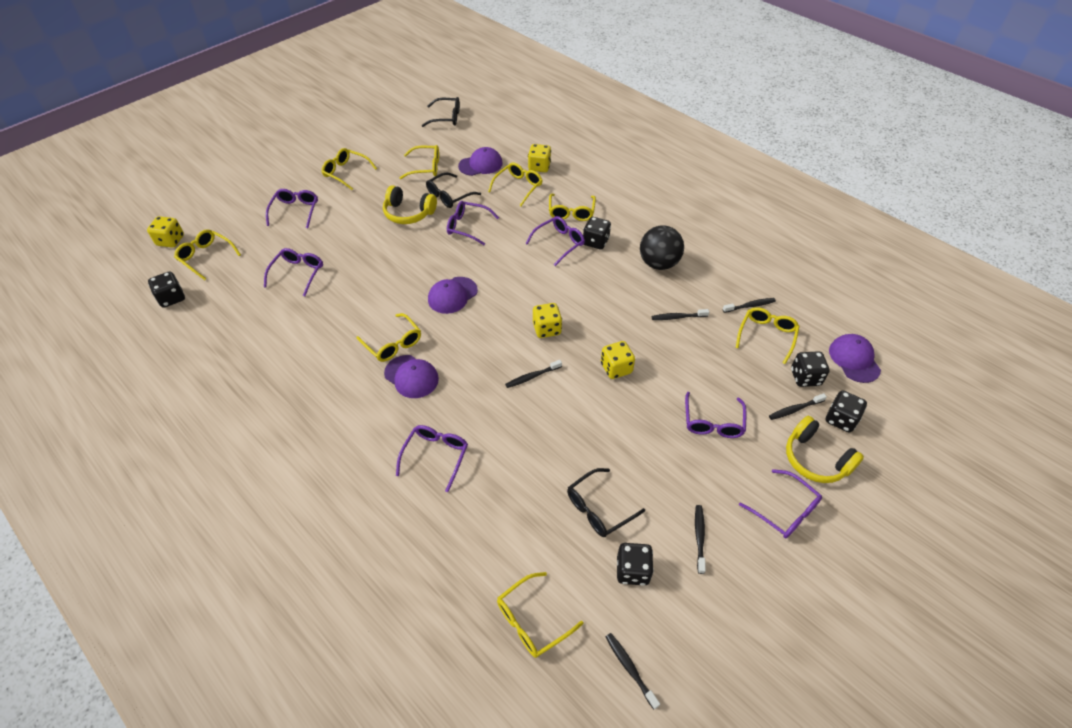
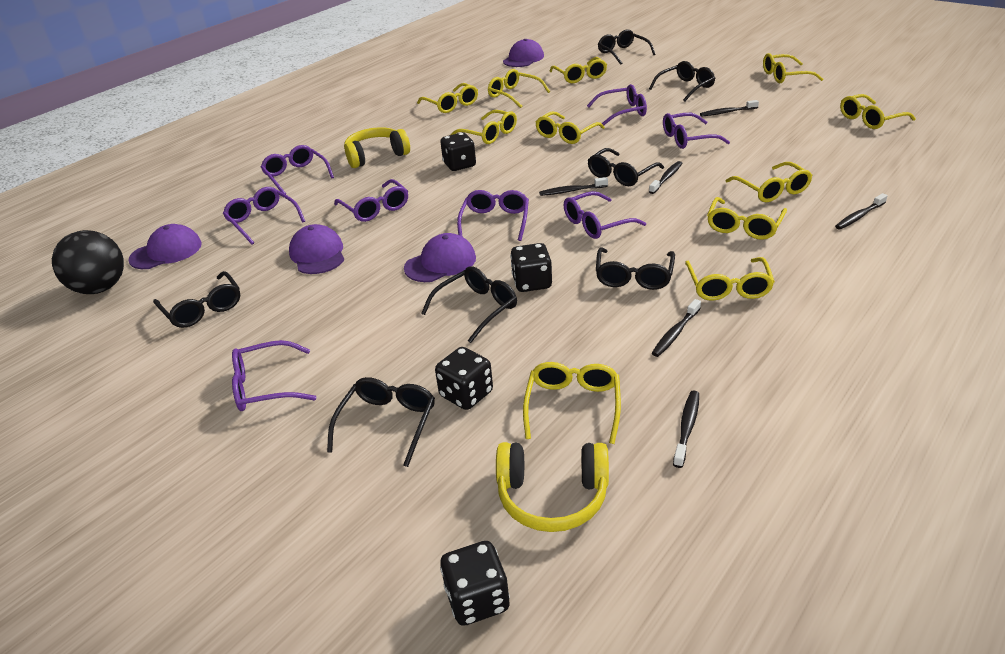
black dice: 5 -> 4
black glasses: 3 -> 7
purple glasses: 7 -> 8
yellow dice: 4 -> 0
yellow glasses: 8 -> 11

